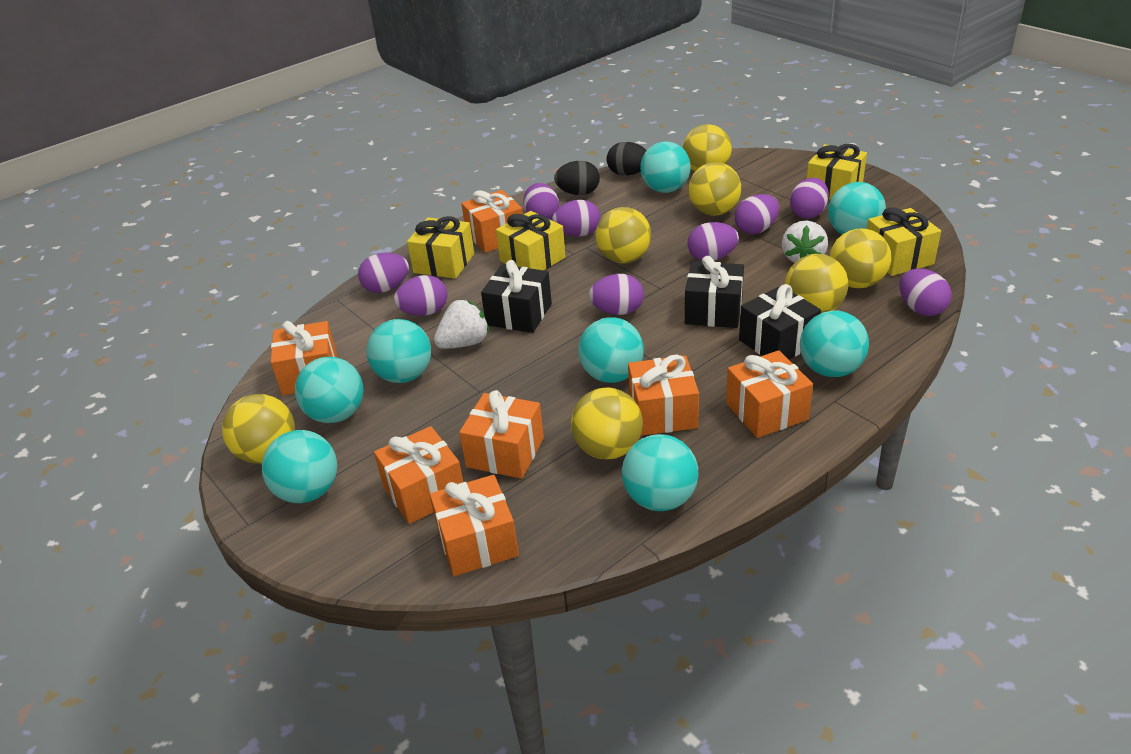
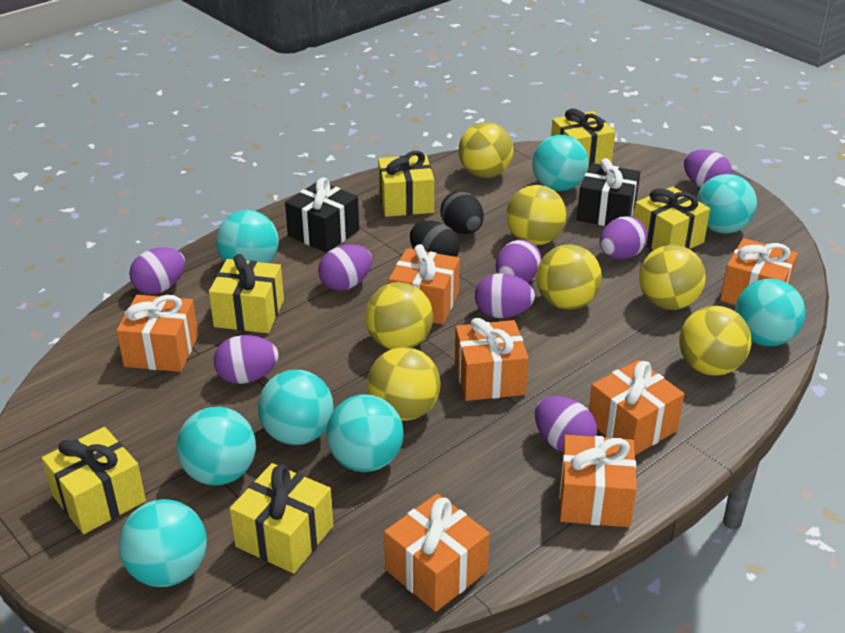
black gift: 3 -> 2
purple egg: 9 -> 8
white strawberry: 2 -> 0
yellow gift: 4 -> 6

